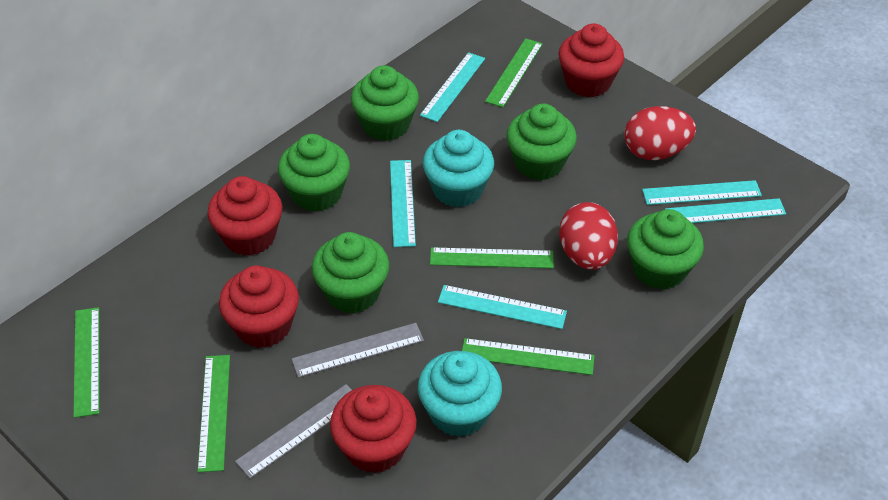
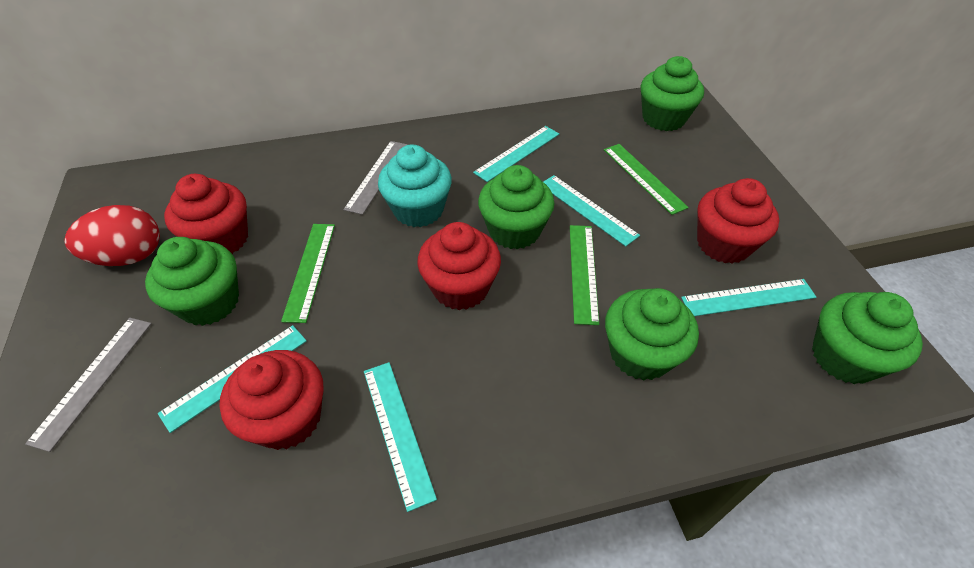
green ruler: 5 -> 3
red egg: 2 -> 1
turquoise cupcake: 2 -> 1

